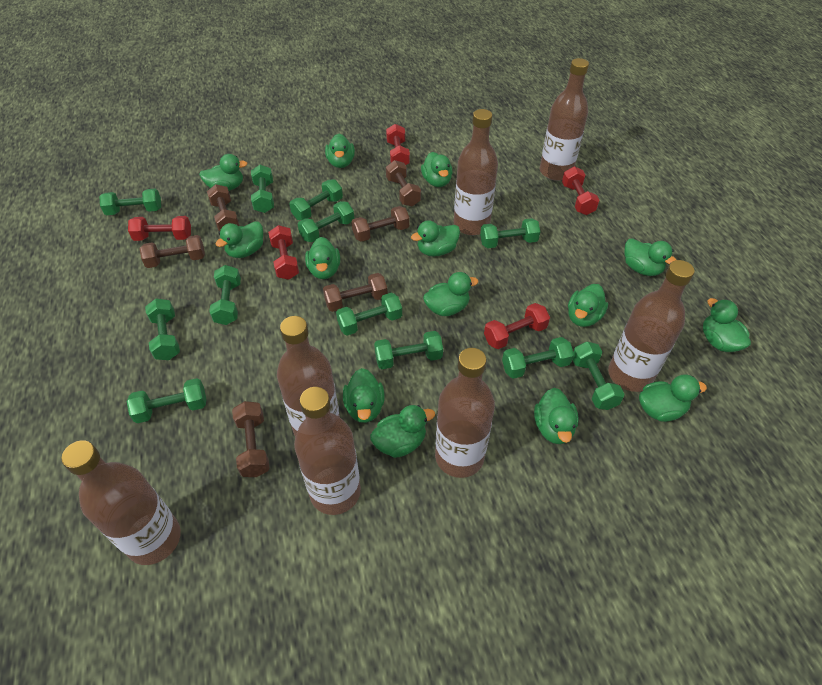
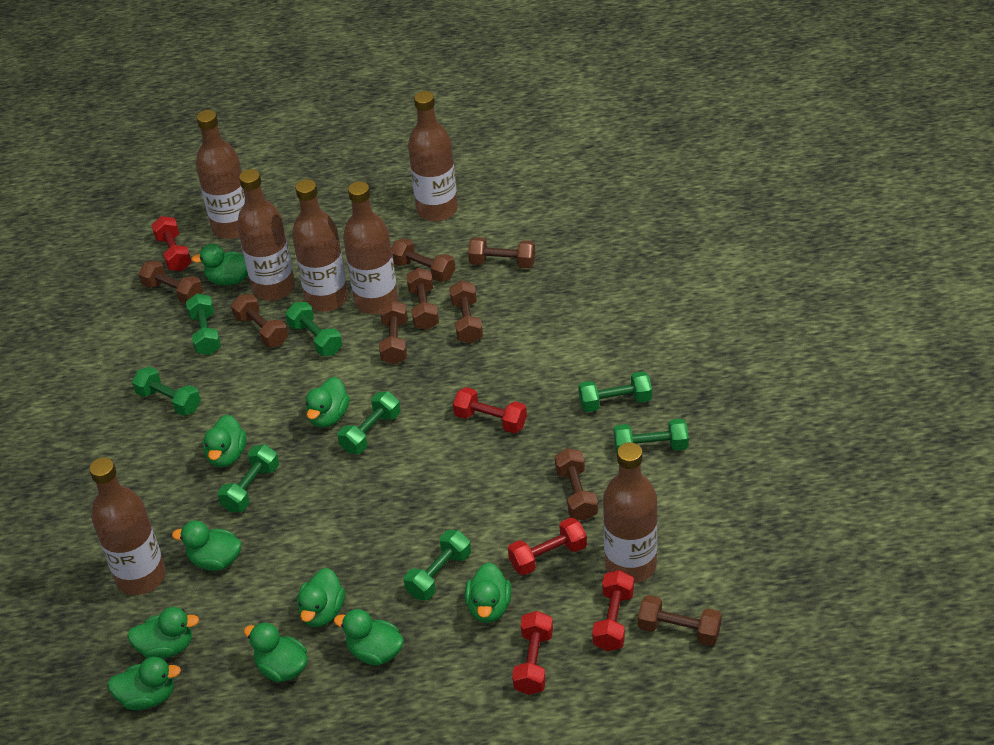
brown dumbbell: 6 -> 9
green duck: 14 -> 10
green dumbbell: 12 -> 8

